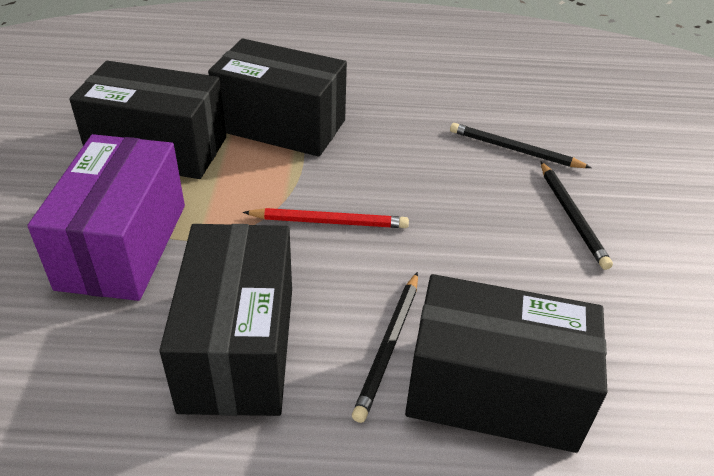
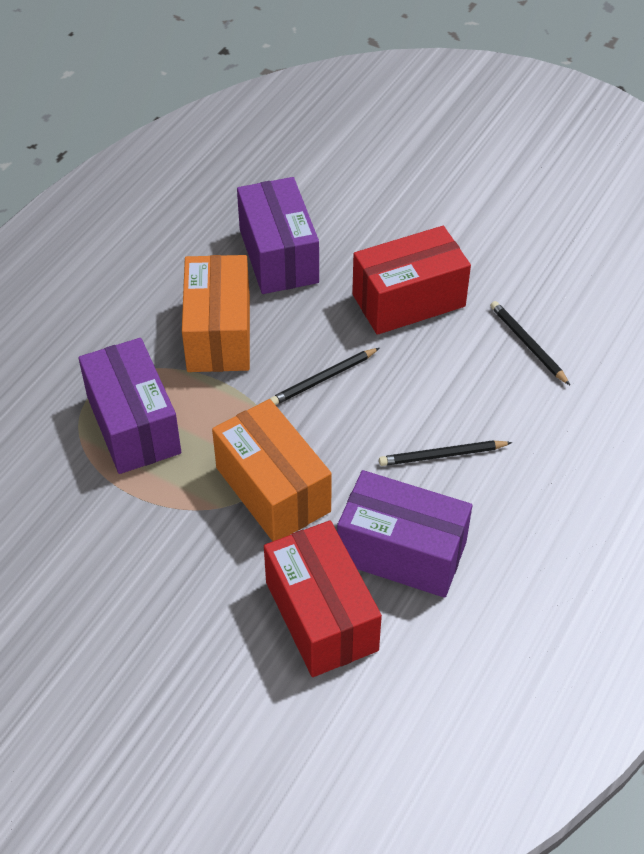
black box: 4 -> 0
orange box: 0 -> 2
purple box: 1 -> 3
red box: 0 -> 2
red pencil: 1 -> 0

